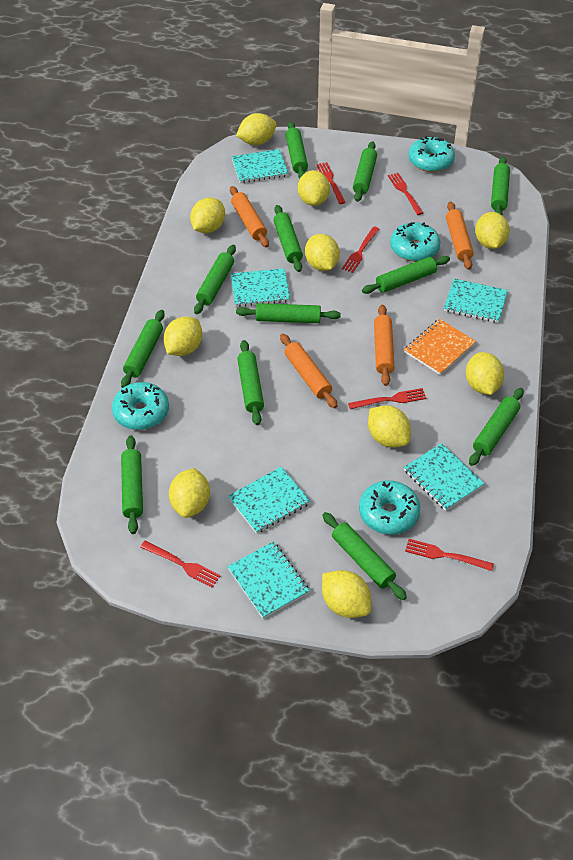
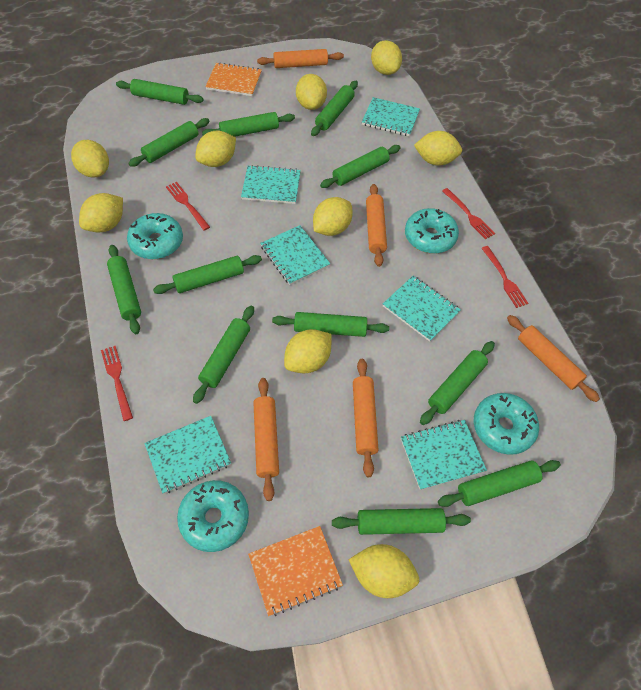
orange notebook: 1 -> 2
orange rolling pin: 4 -> 5
red fork: 6 -> 4
yellow lemon: 10 -> 9

